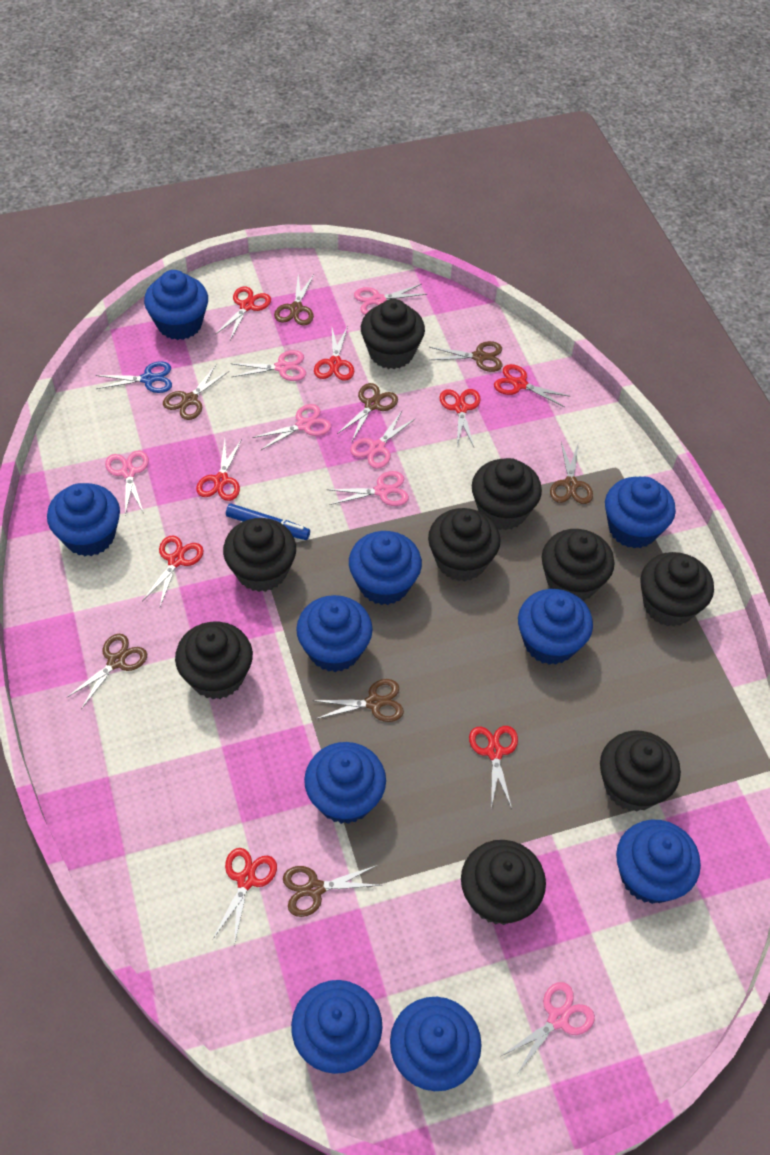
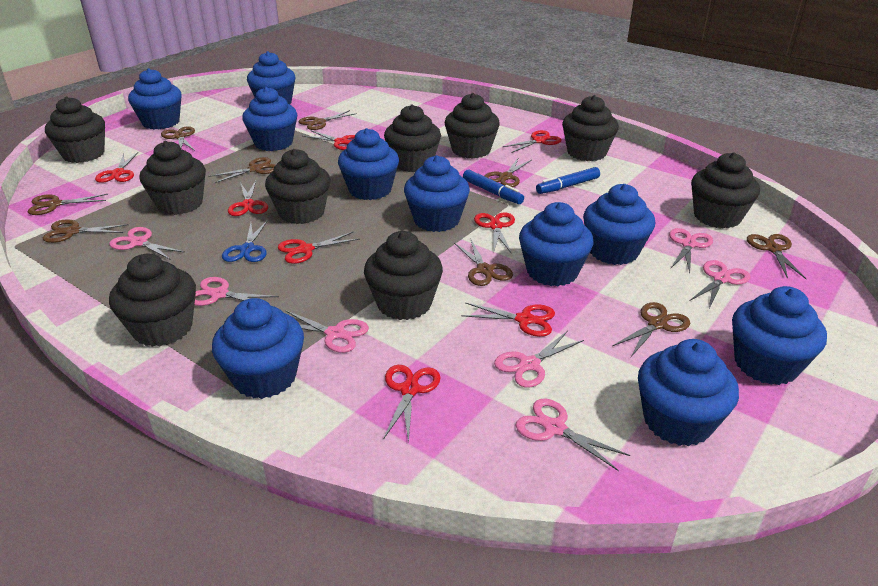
blue marker: 1 -> 2
brown scissors: 8 -> 9

